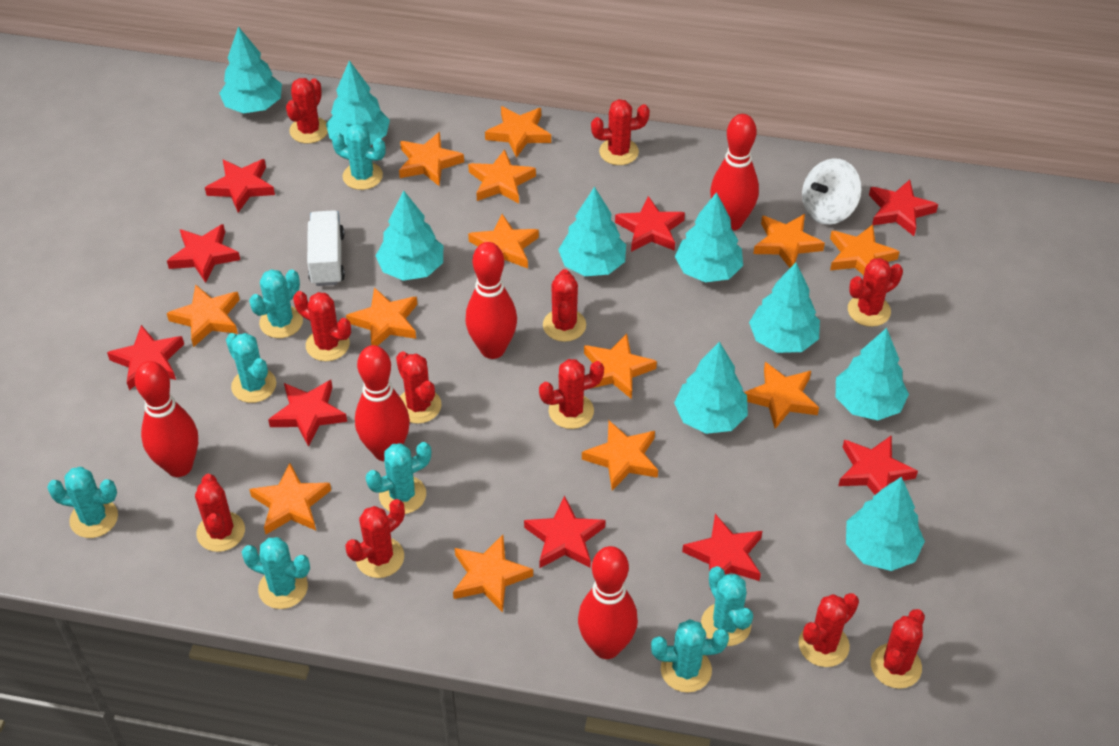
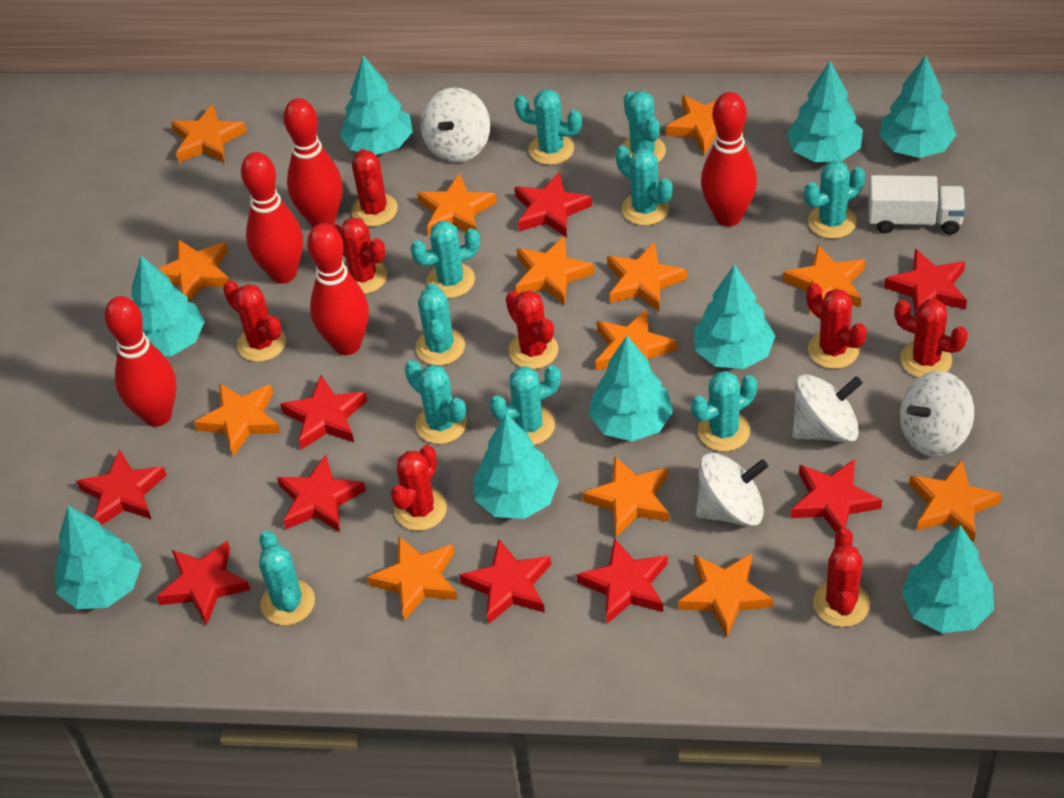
red cactus: 11 -> 8
turquoise cactus: 8 -> 10
white spinning top: 1 -> 4

